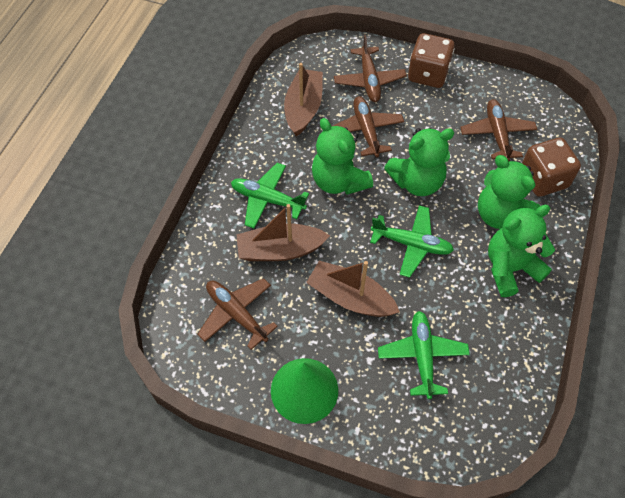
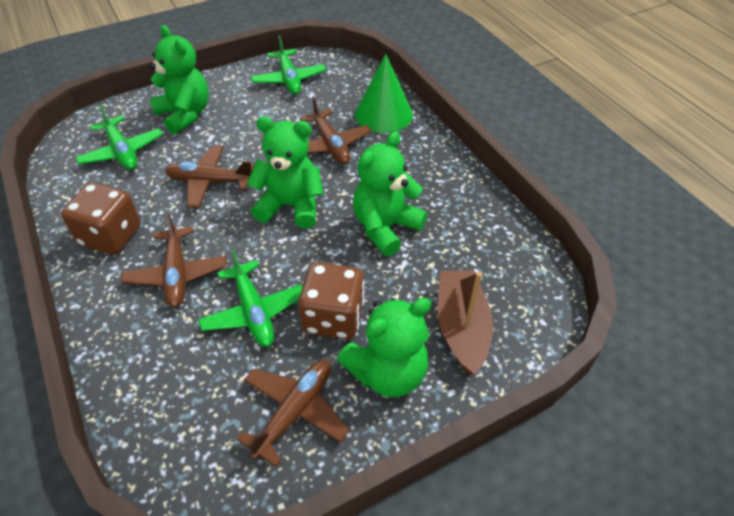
brown boat: 3 -> 1

